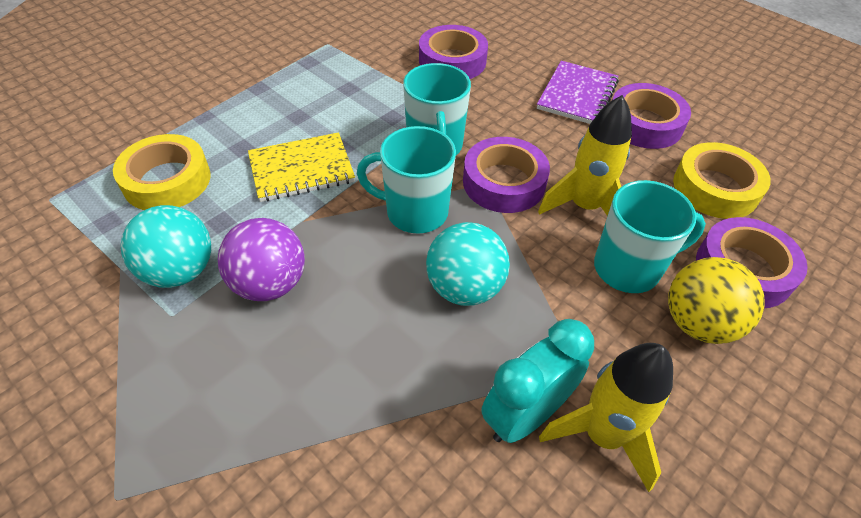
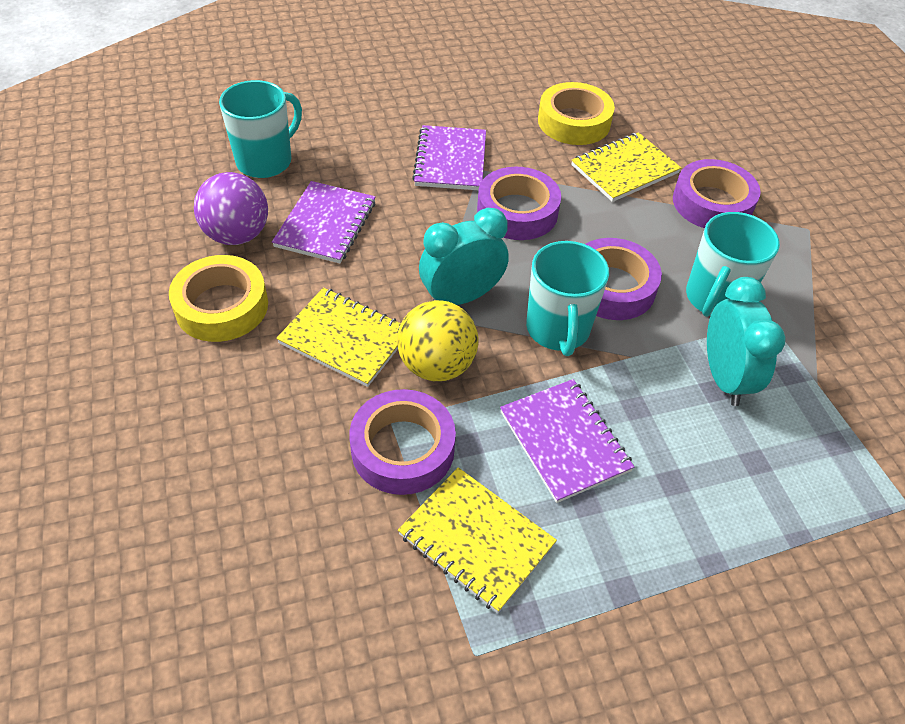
purple notebook: 1 -> 3
turquoise ball: 2 -> 0
turquoise clock: 1 -> 2
yellow notebook: 1 -> 3
yellow rocket: 2 -> 0

